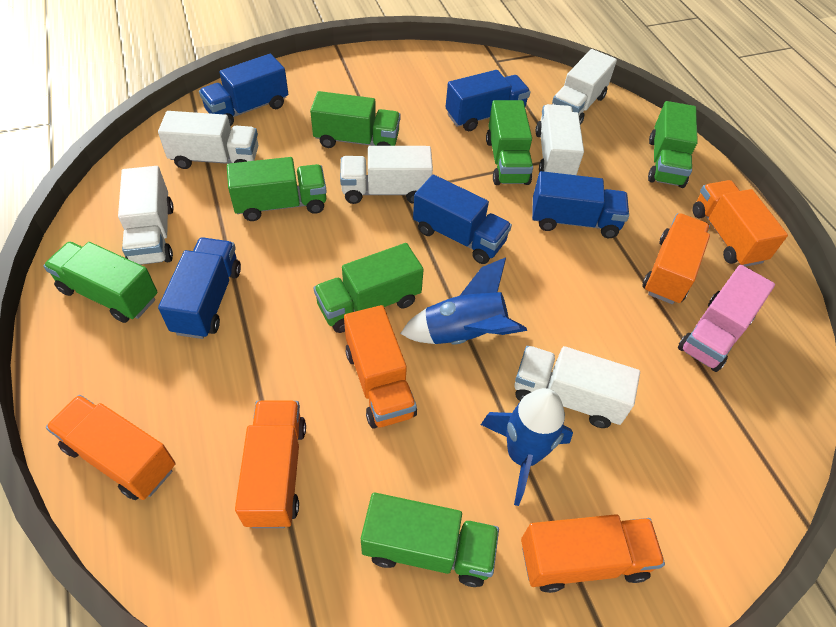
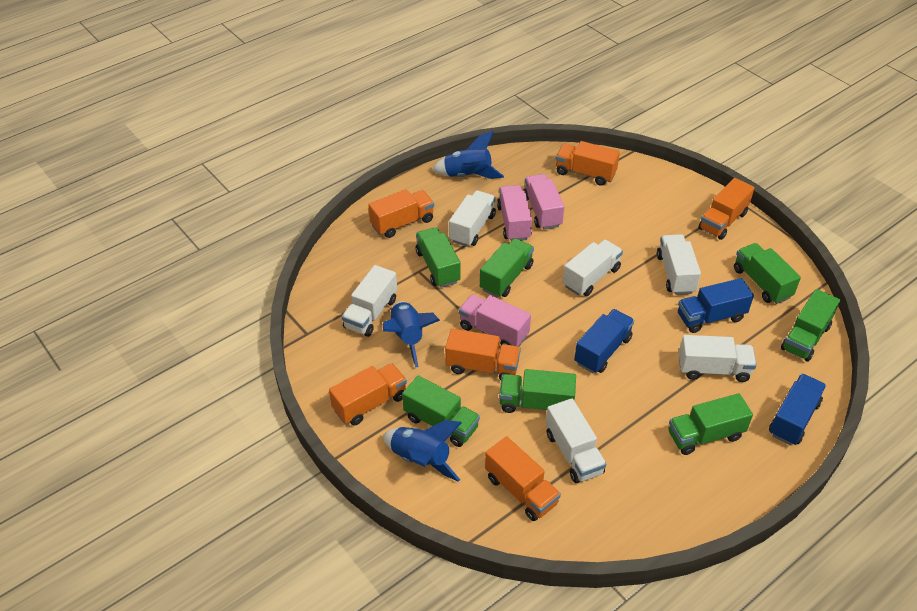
blue rocket: 2 -> 3
blue truck: 5 -> 3
pink truck: 1 -> 3

